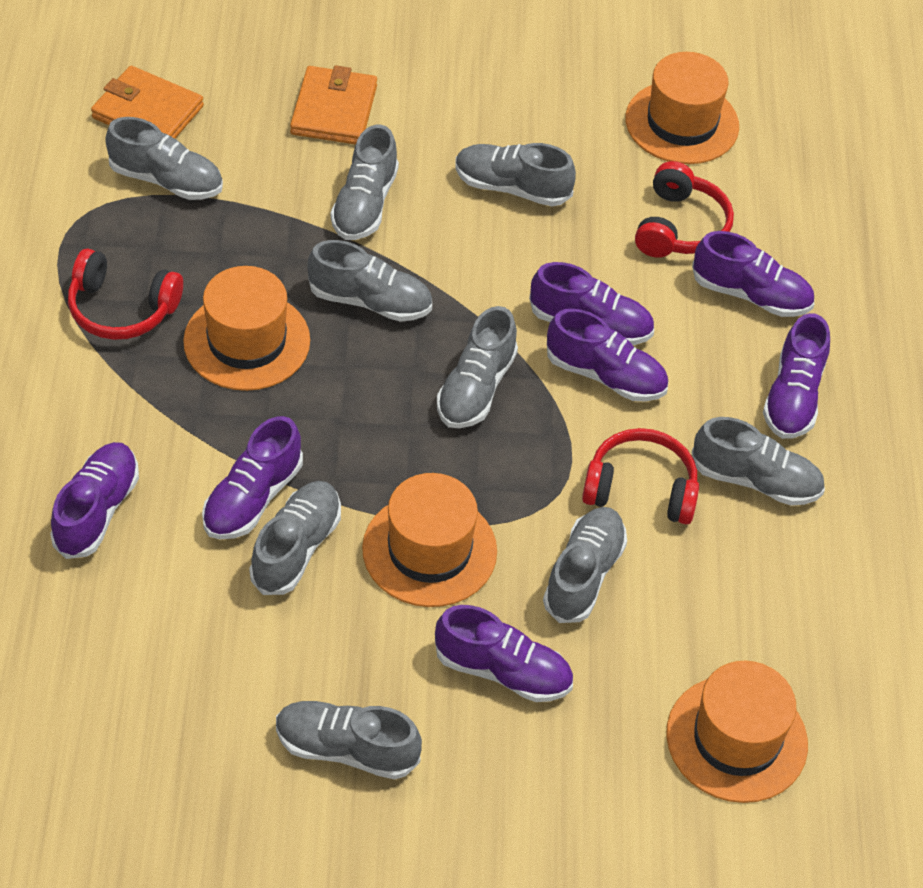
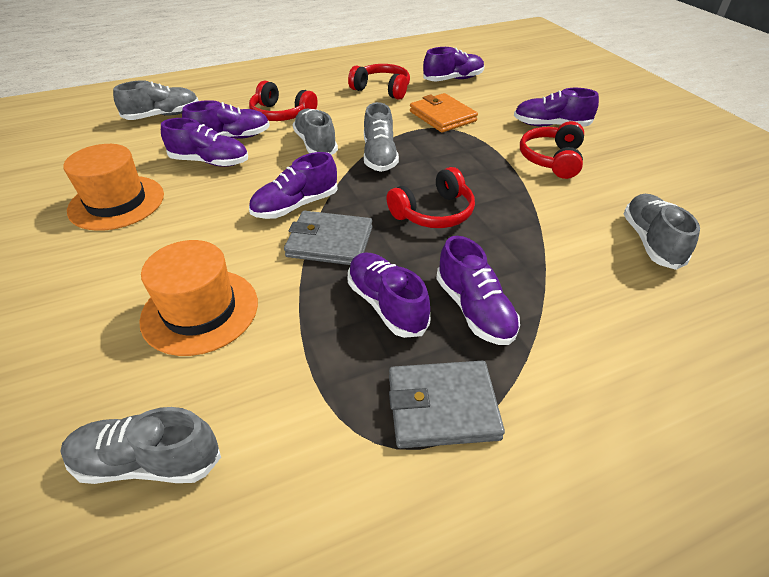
grey shoe: 9 -> 5
grey wallet: 0 -> 2
orange hat: 4 -> 2
orange wallet: 2 -> 1
red headphones: 3 -> 4

